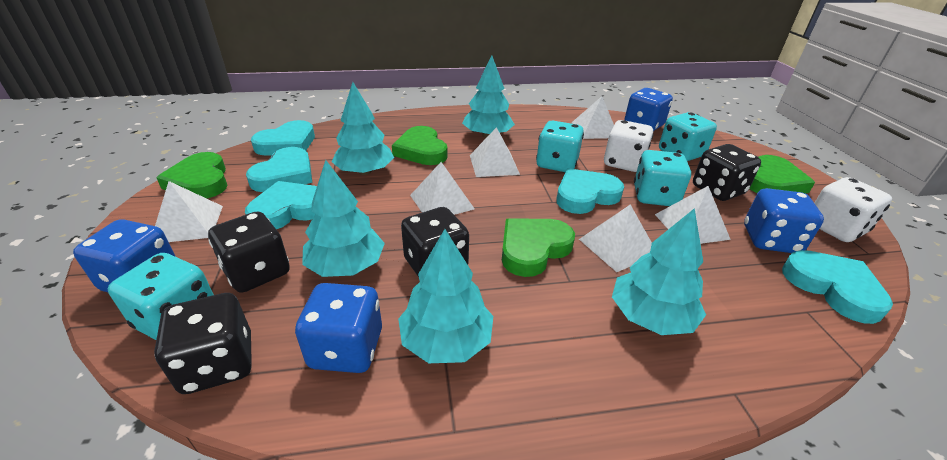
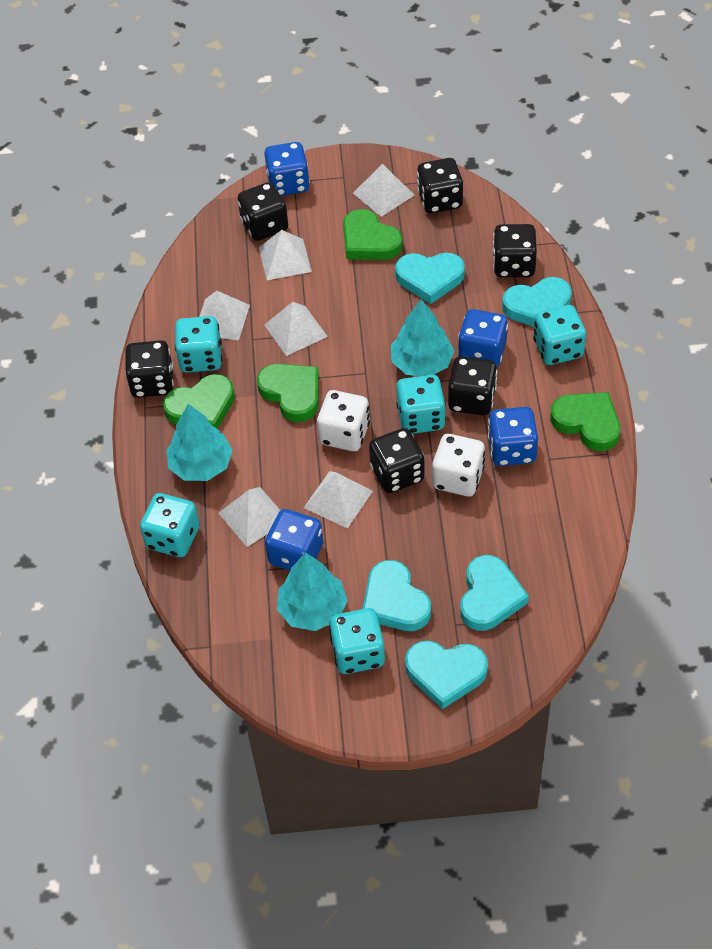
black dice: 4 -> 6
turquoise dice: 4 -> 5
turquoise tree: 5 -> 3

